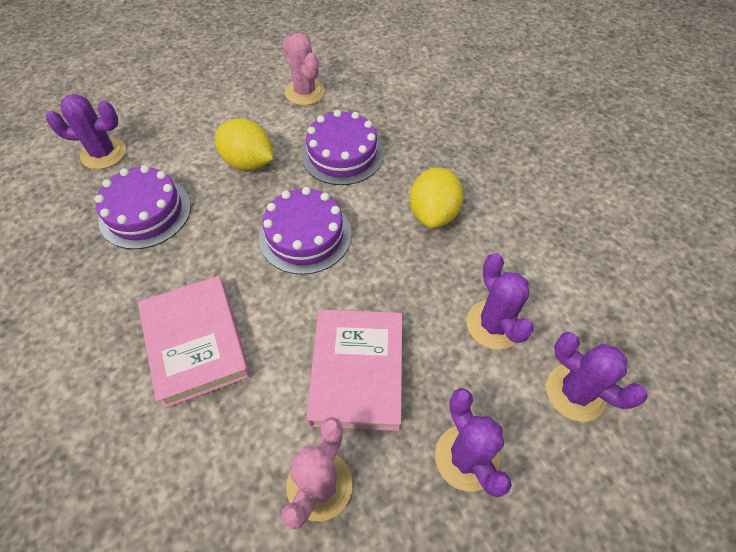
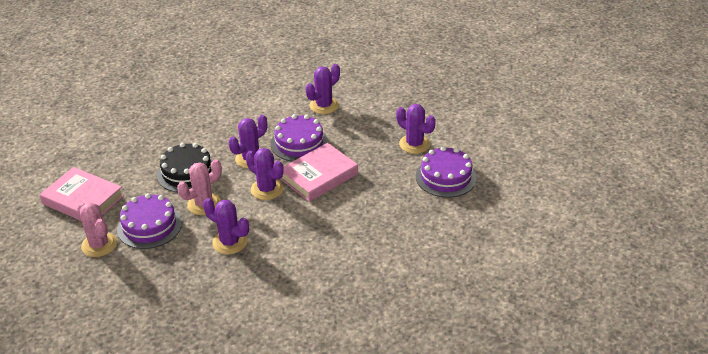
black cake: 0 -> 1
purple cactus: 4 -> 5
yellow lemon: 2 -> 0

